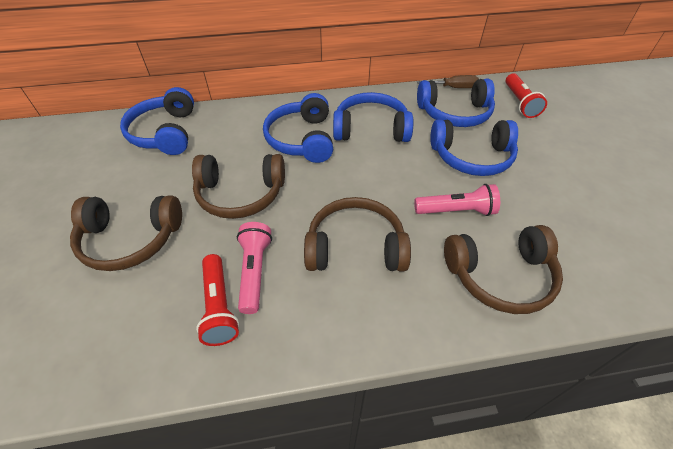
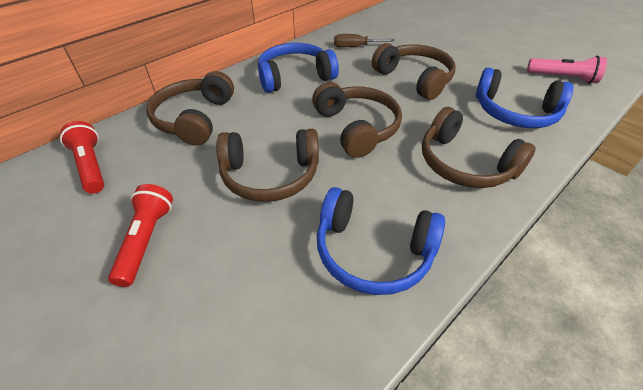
blue headphones: 5 -> 3
brown headphones: 4 -> 5
pink flashlight: 2 -> 1

